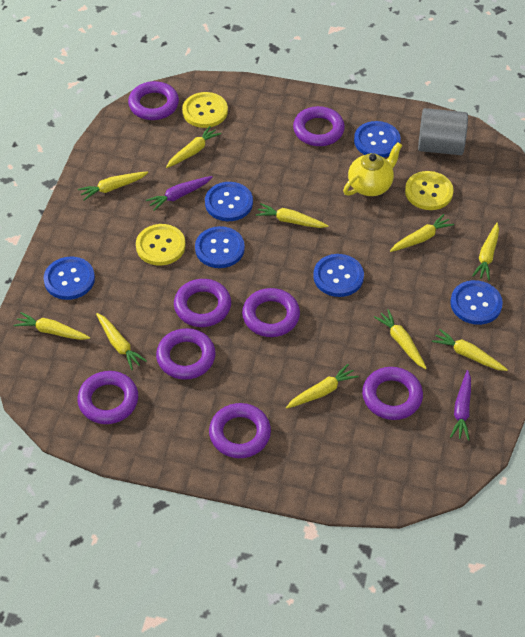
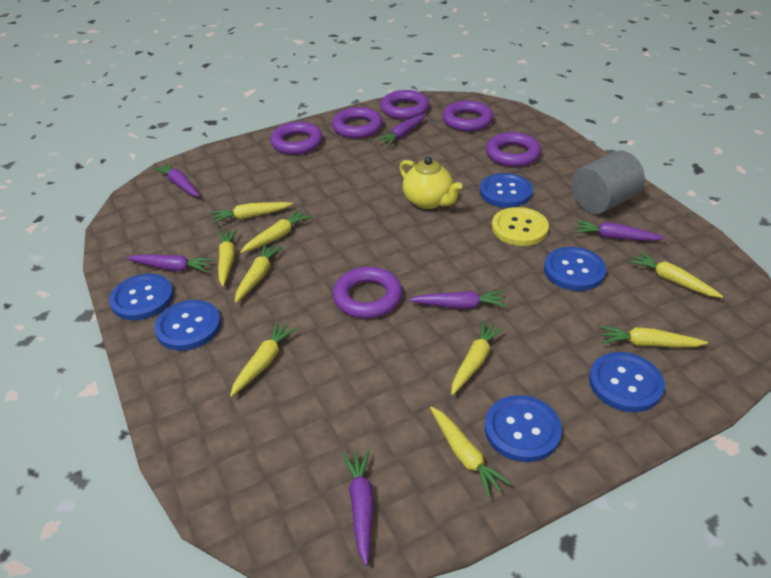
purple carrot: 2 -> 6
purple ring: 8 -> 6
yellow button: 3 -> 1
yellow carrot: 10 -> 9

